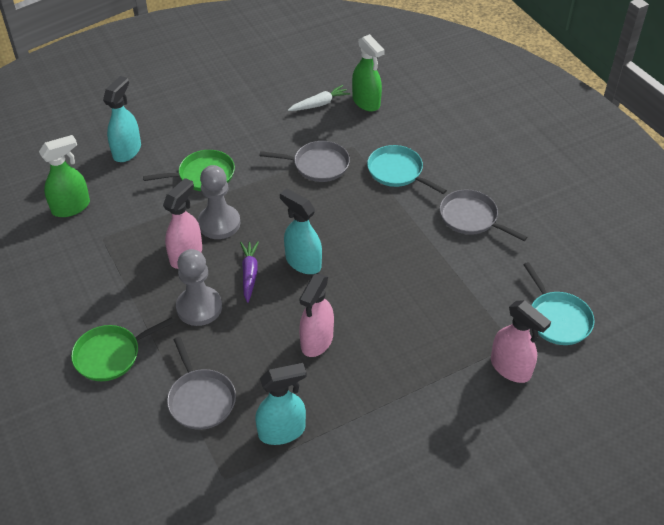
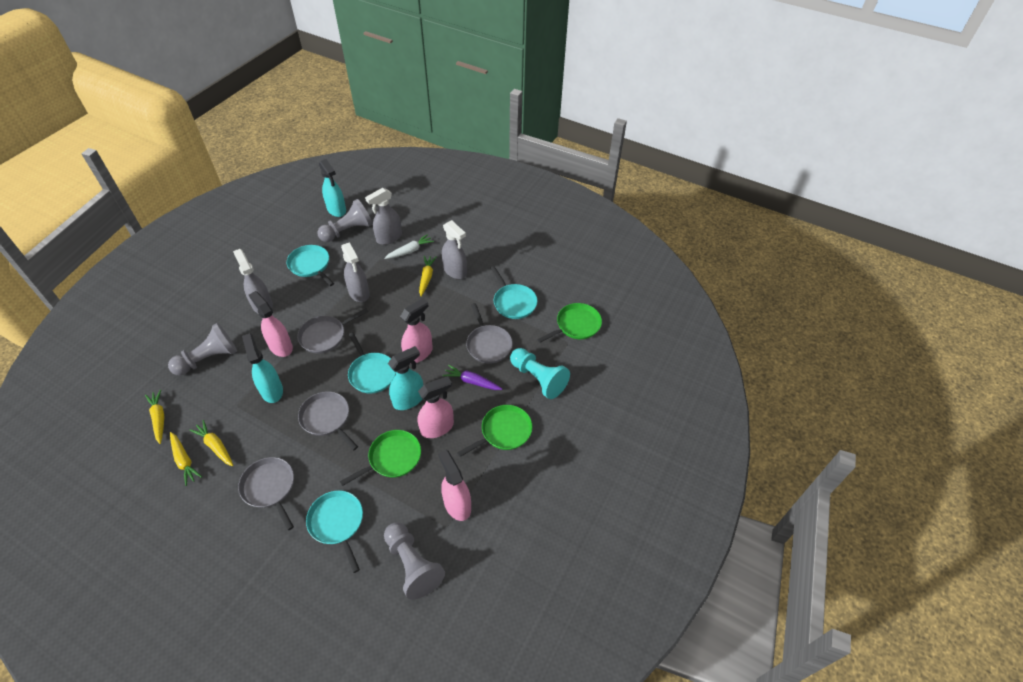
green pan: 2 -> 3
green spray bottle: 2 -> 0
grey pan: 3 -> 4
grey pawn: 2 -> 3
grey spray bottle: 0 -> 4
pink spray bottle: 3 -> 4
turquoise pan: 2 -> 4
turquoise pawn: 0 -> 1
yellow carrot: 0 -> 4

